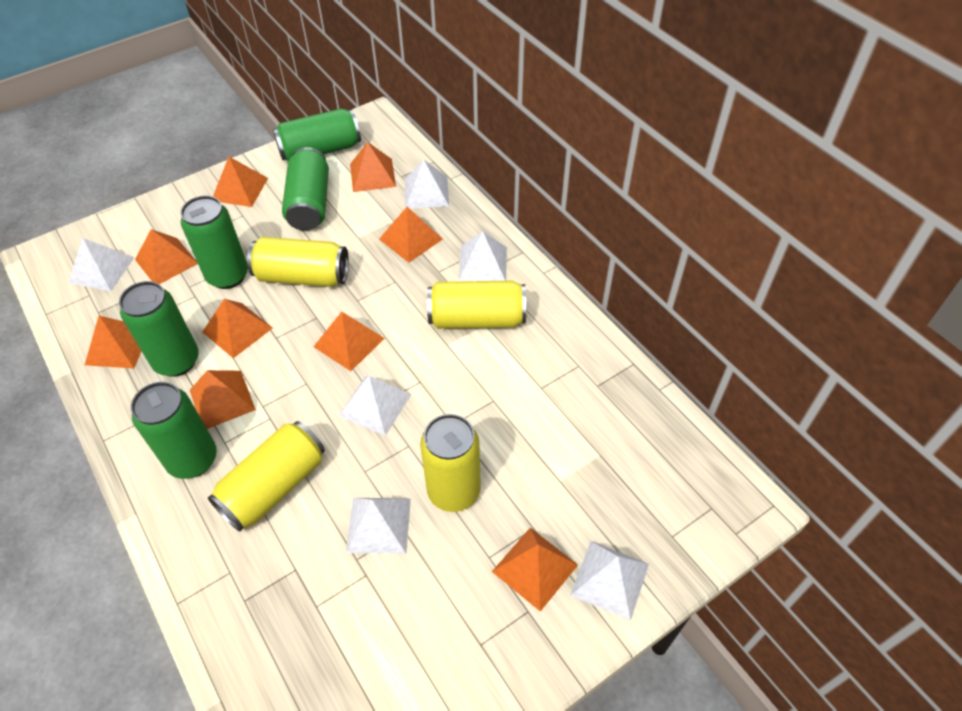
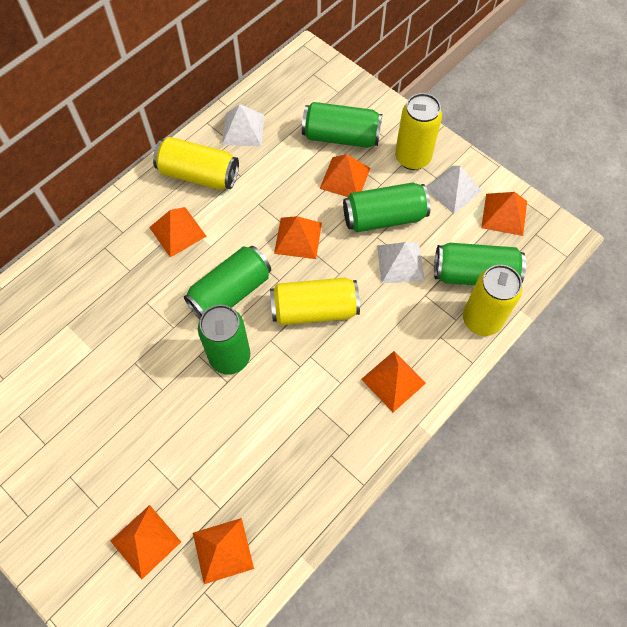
orange pyramid: 9 -> 7
white pyramid: 6 -> 3

